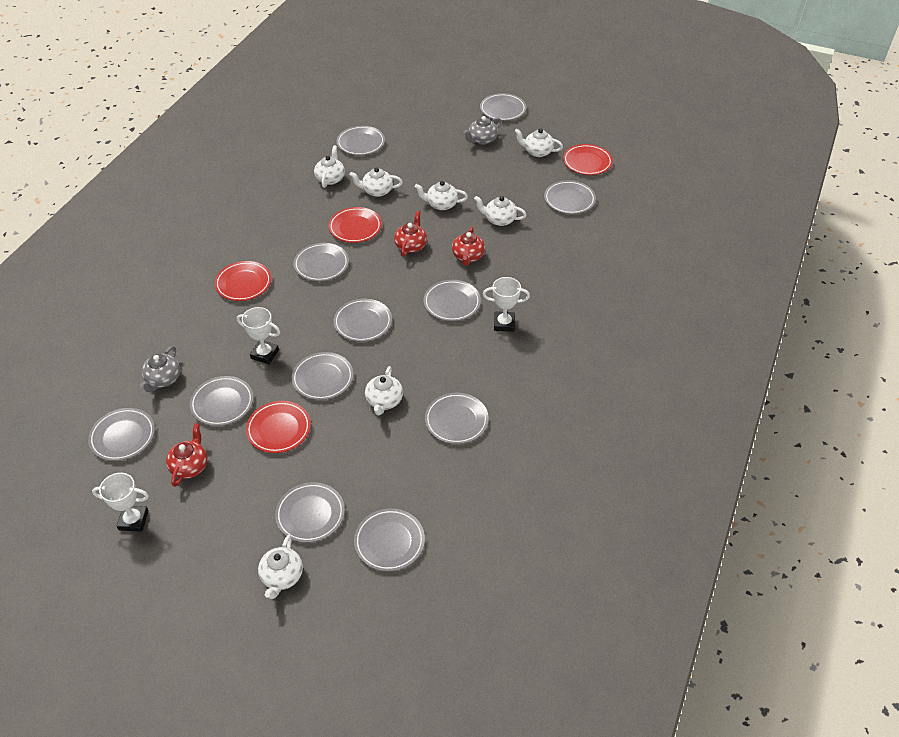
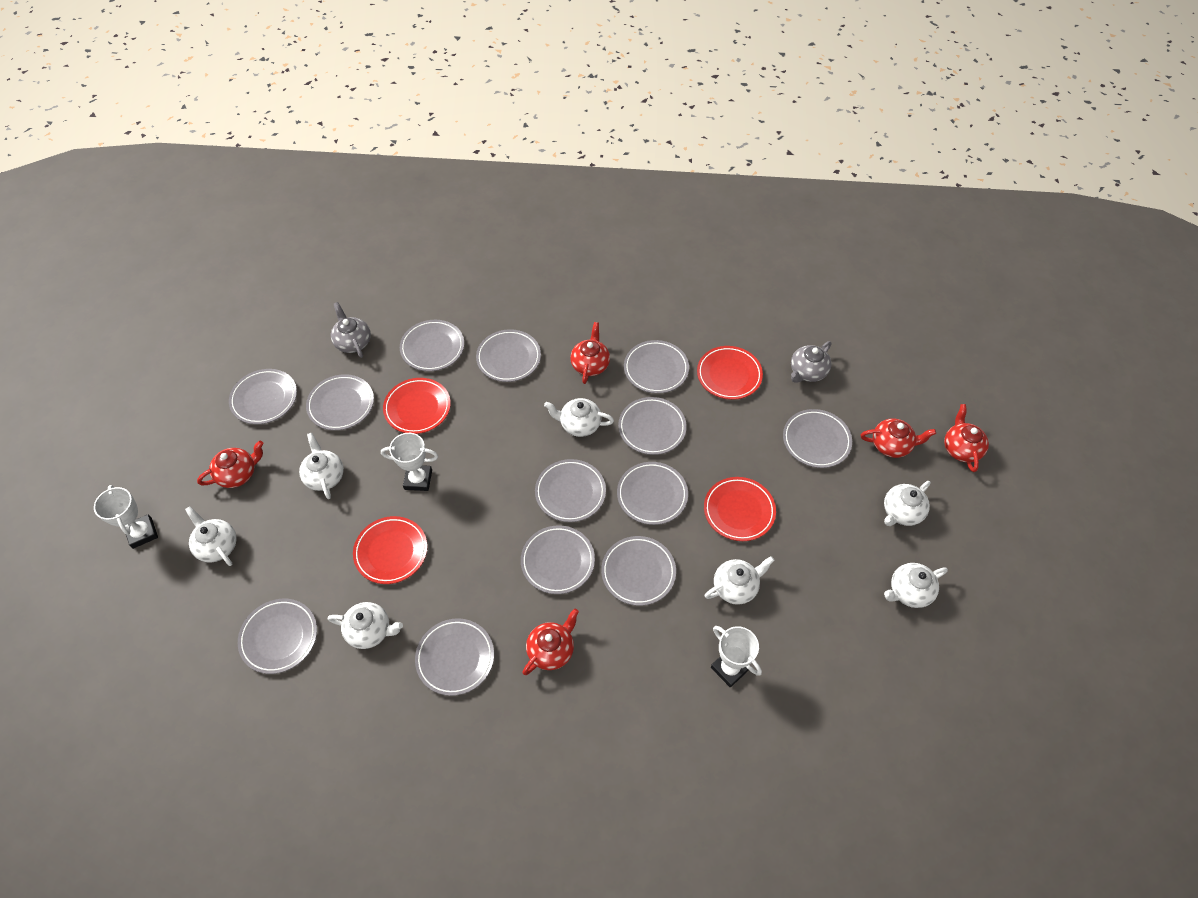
grey plate: 12 -> 13
red teapot: 3 -> 5

